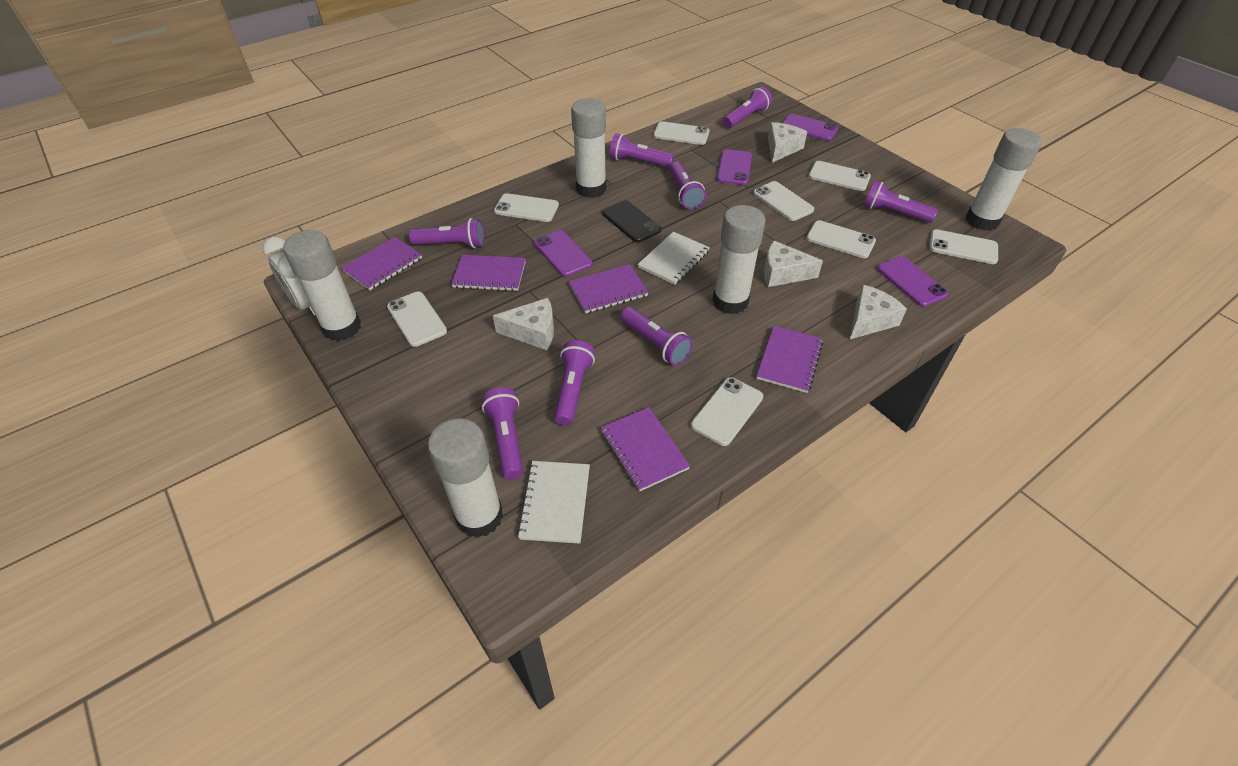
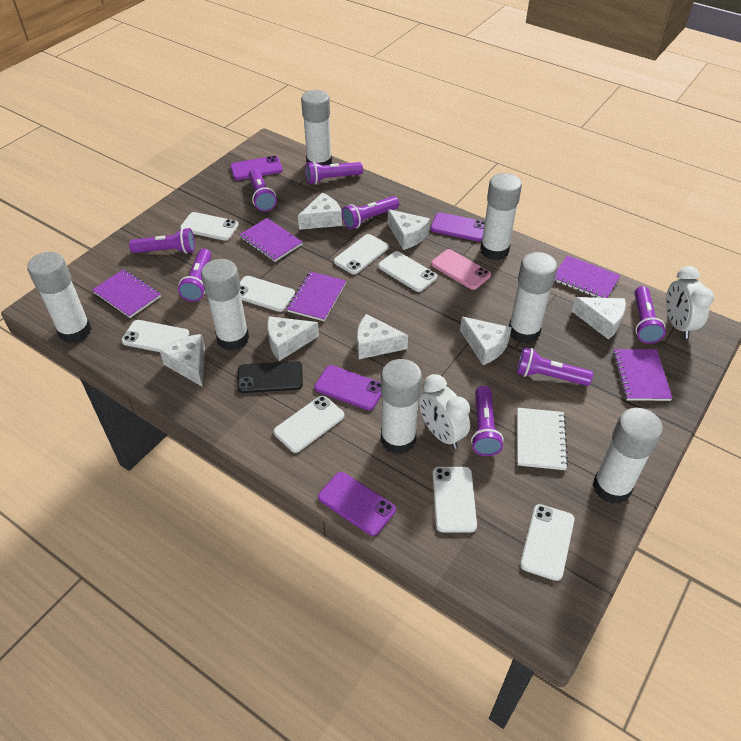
pink phone: 0 -> 1
white cheese: 4 -> 7
white clock: 1 -> 2
white glue stick: 5 -> 7
white notebook: 2 -> 1

